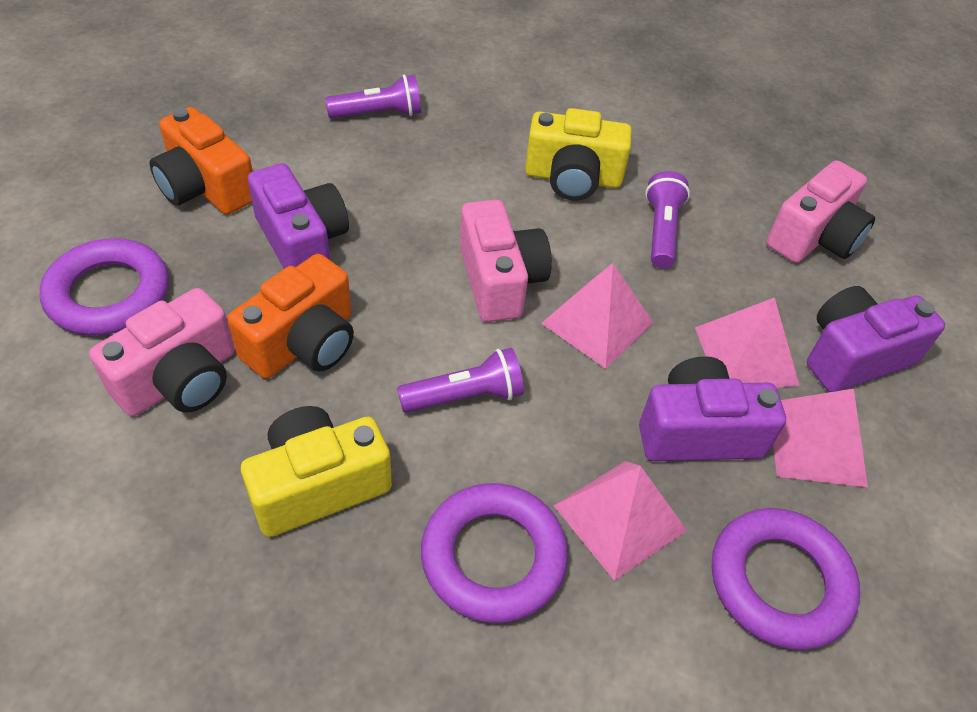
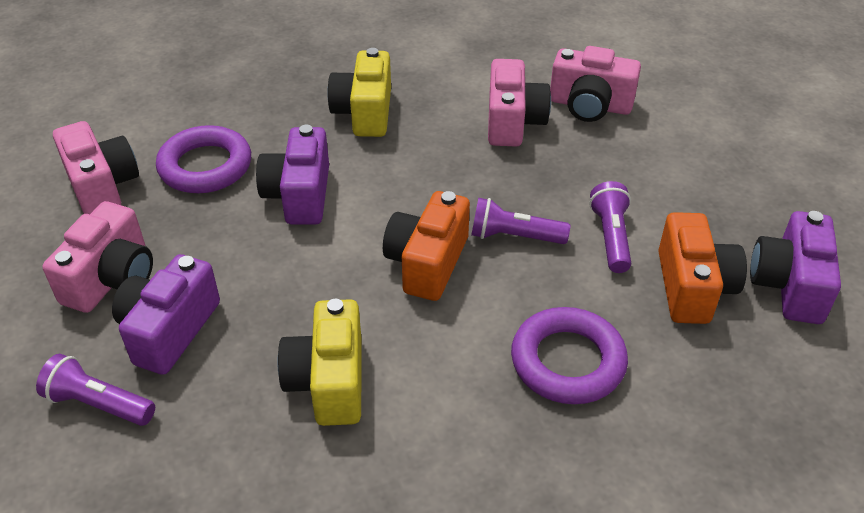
pink camera: 3 -> 4
pink pyramid: 4 -> 0
purple ring: 3 -> 2

